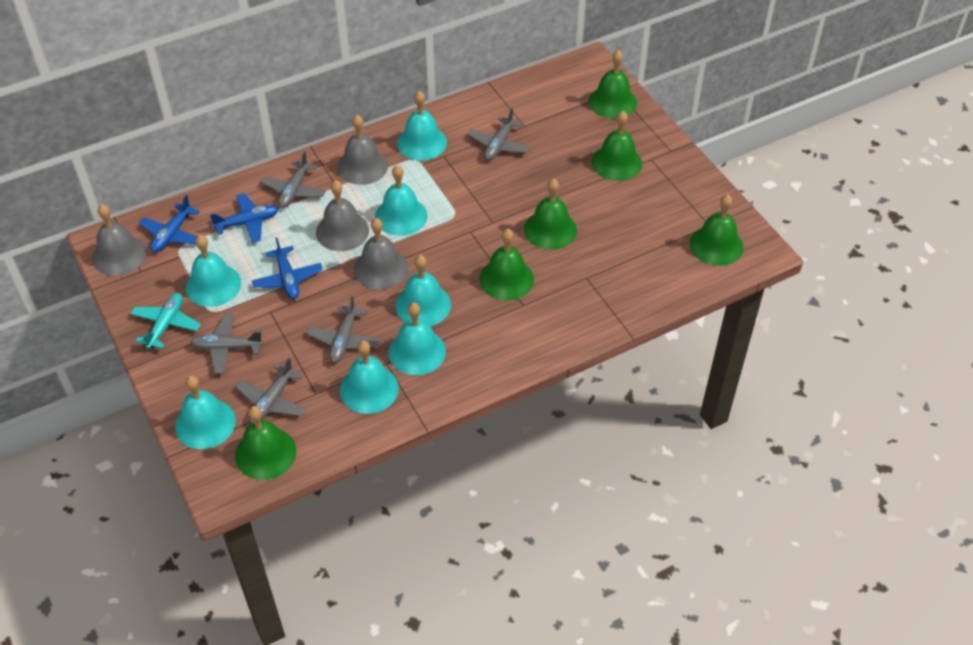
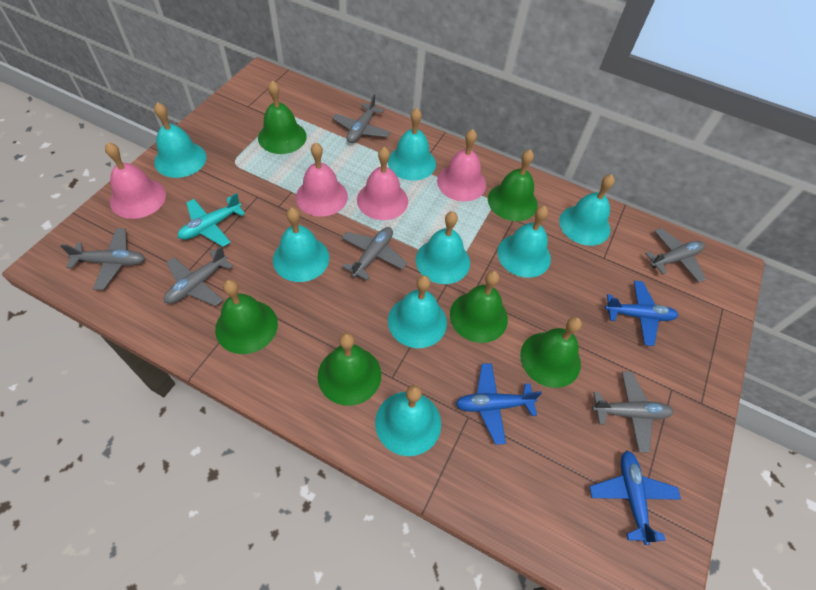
grey bell: 4 -> 0
grey plane: 5 -> 6
pink bell: 0 -> 4
turquoise bell: 7 -> 8

